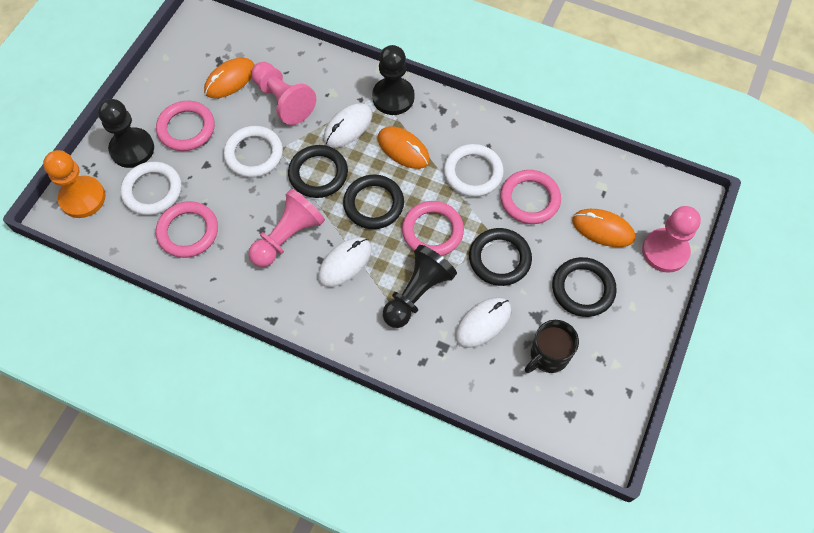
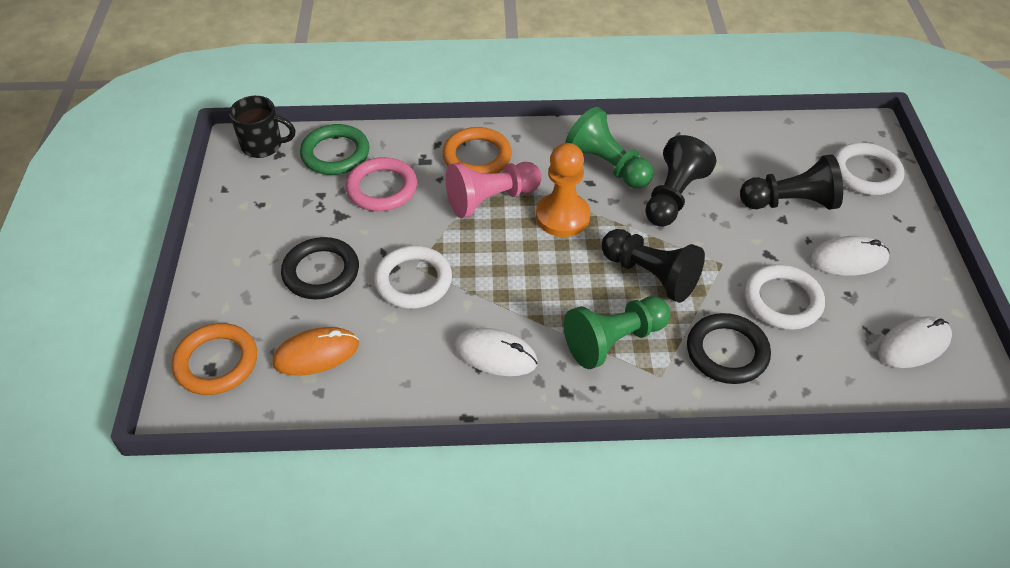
black ring: 4 -> 2
green pawn: 0 -> 2
green ring: 0 -> 1
orange mouse: 3 -> 1
orange ring: 0 -> 2
pink pawn: 3 -> 1
pink ring: 4 -> 1

